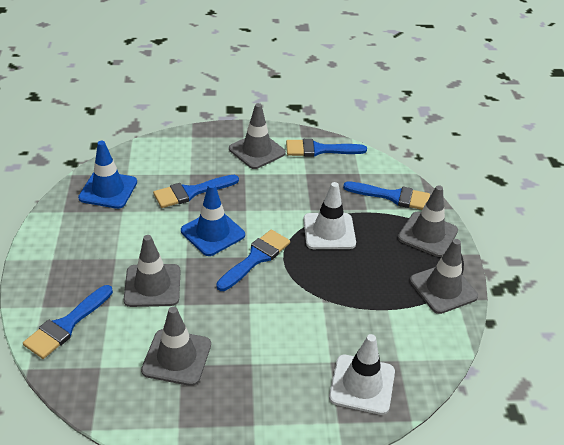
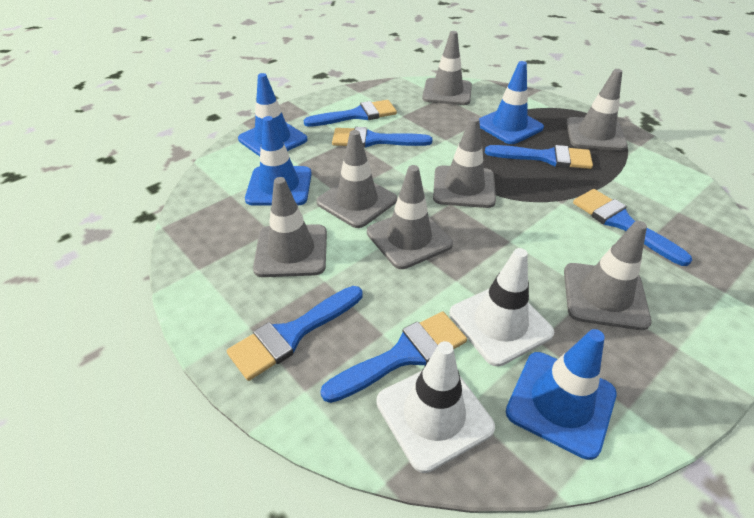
blue brush: 5 -> 6
blue traffic cone: 2 -> 4
grey traffic cone: 5 -> 7

